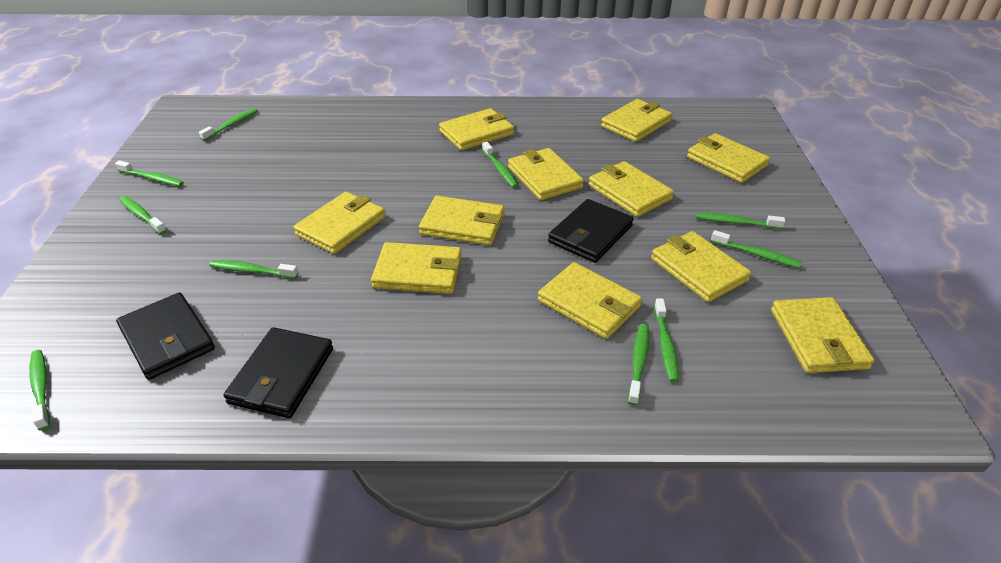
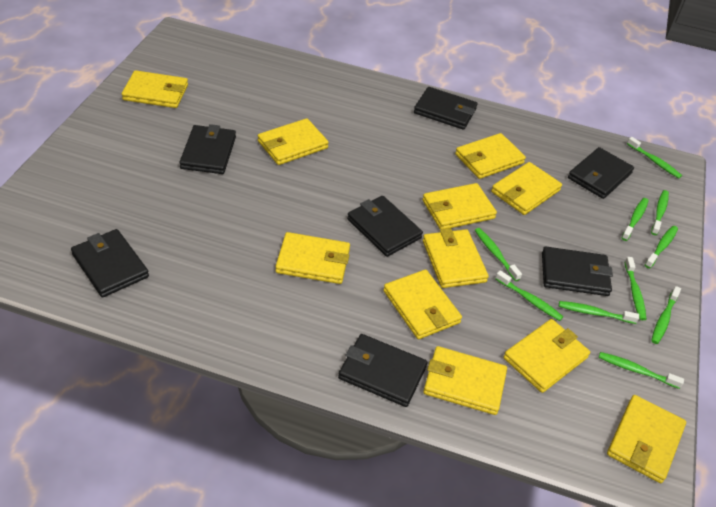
black wallet: 3 -> 7

